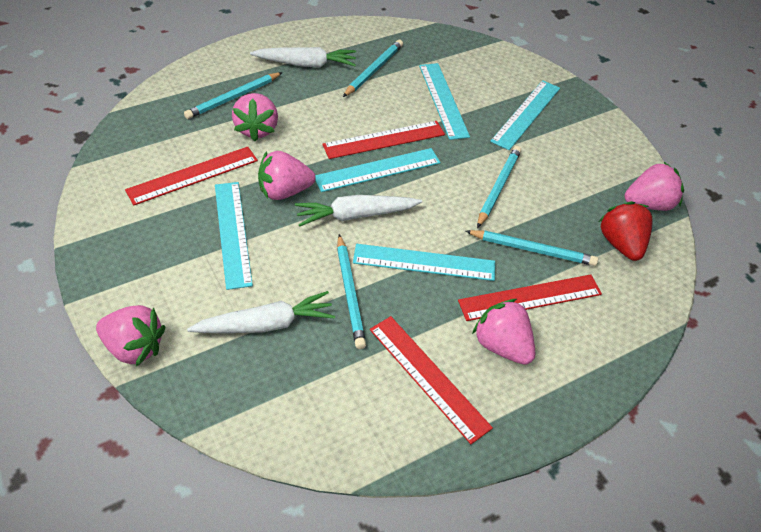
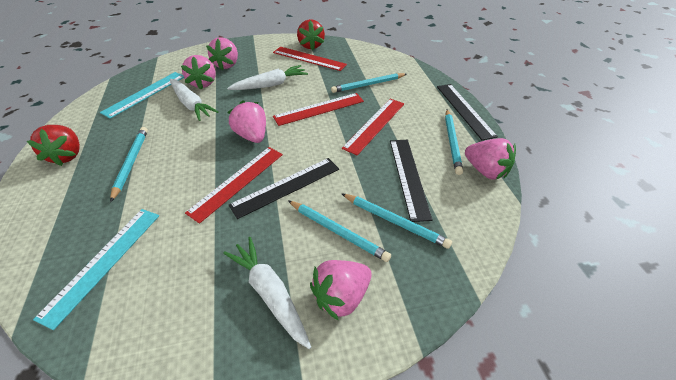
black ruler: 0 -> 3
red strawberry: 1 -> 2
turquoise ruler: 5 -> 2

